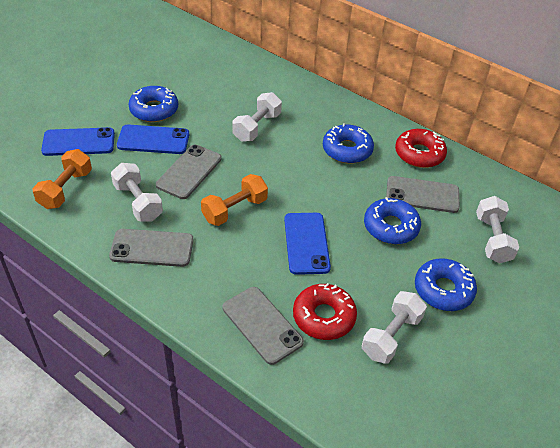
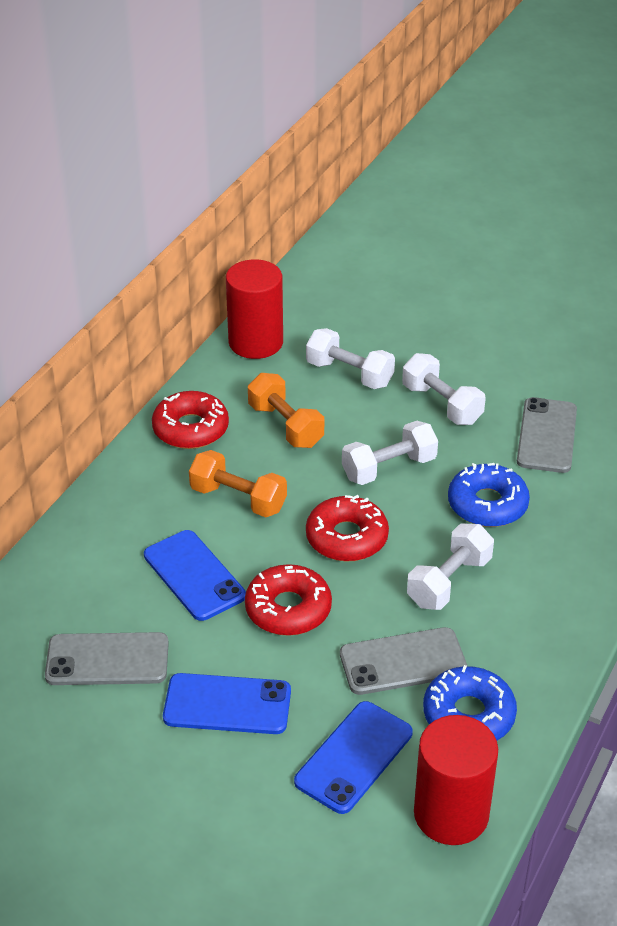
blue donut: 4 -> 2
grey phone: 4 -> 3
red cylinder: 0 -> 2
red donut: 2 -> 3

